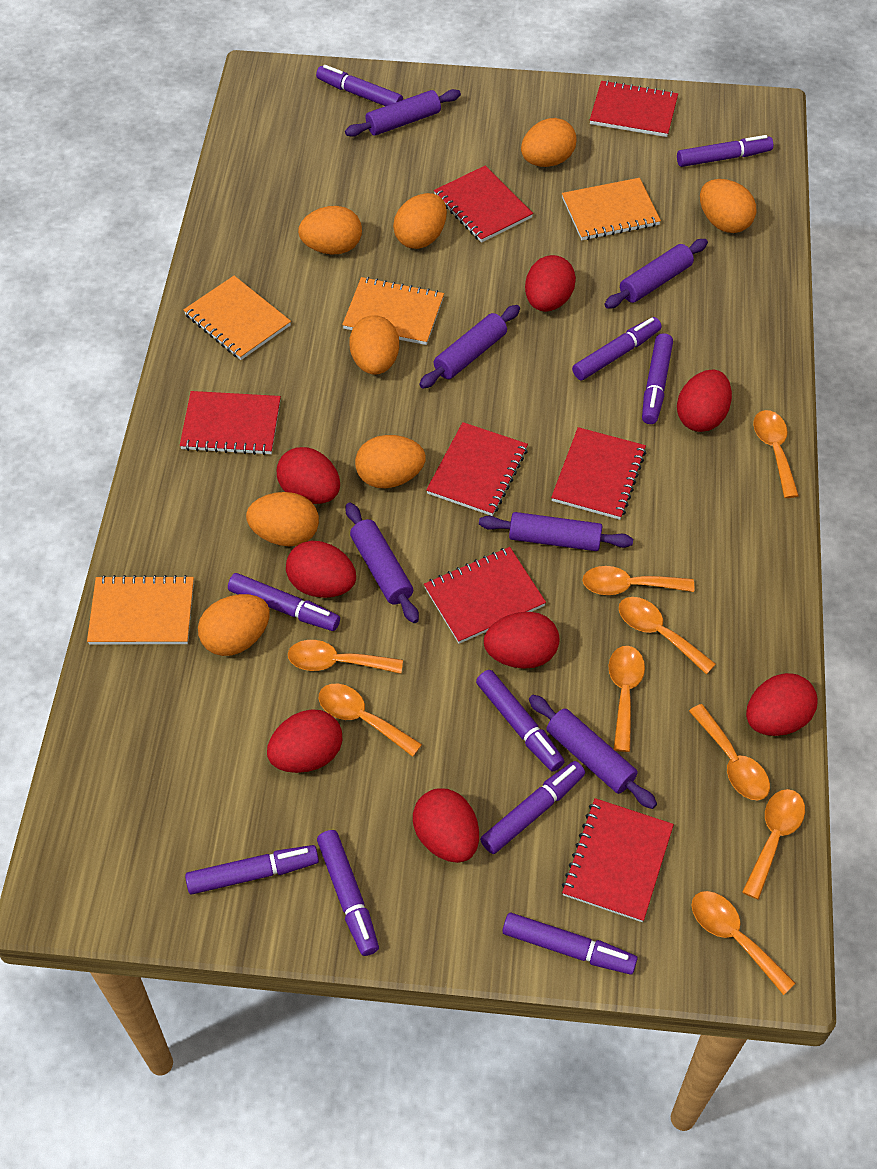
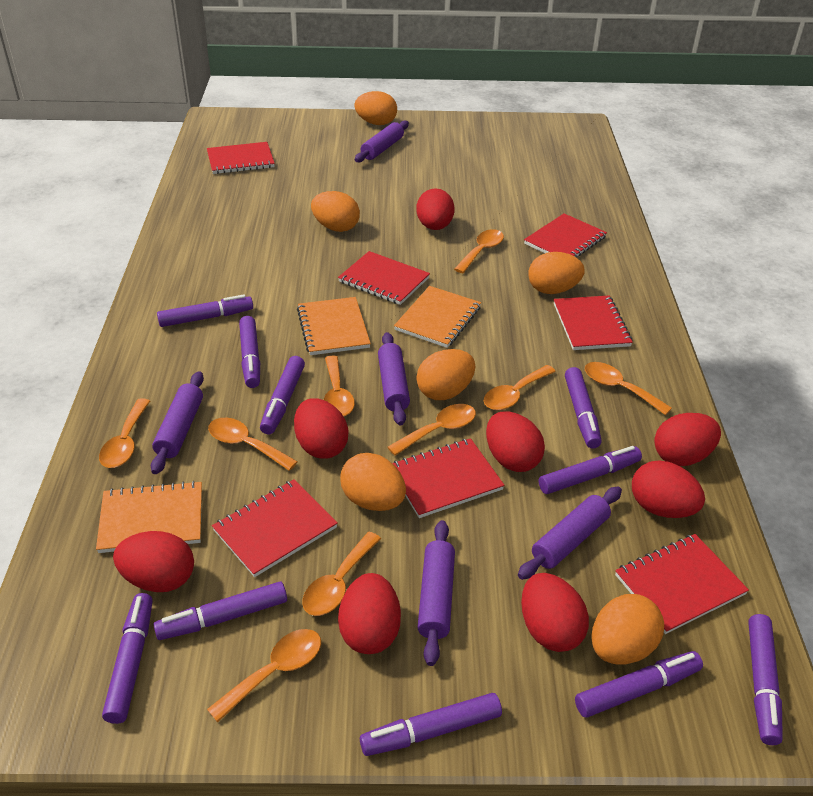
orange egg: 8 -> 6
orange notebook: 4 -> 3
purple rolling pin: 6 -> 5

